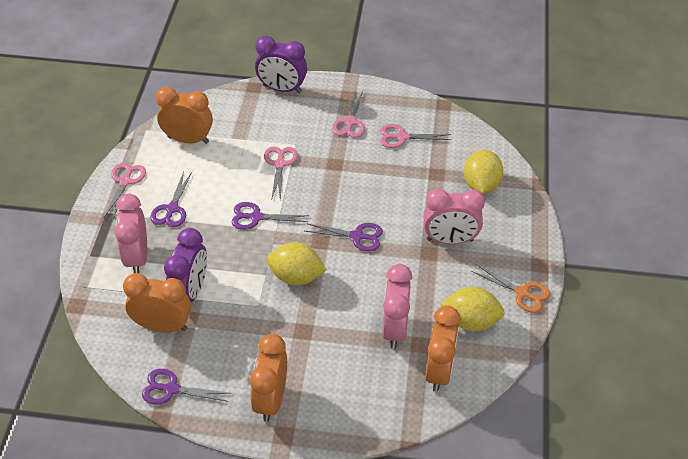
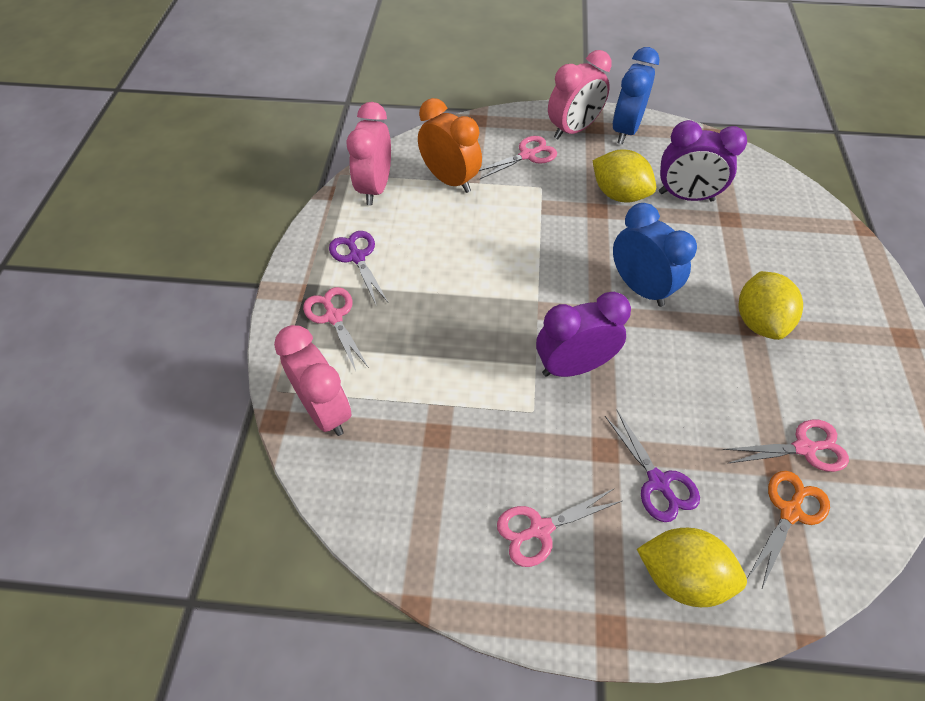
blue clock: 0 -> 2
orange clock: 4 -> 1
purple scissors: 4 -> 2

